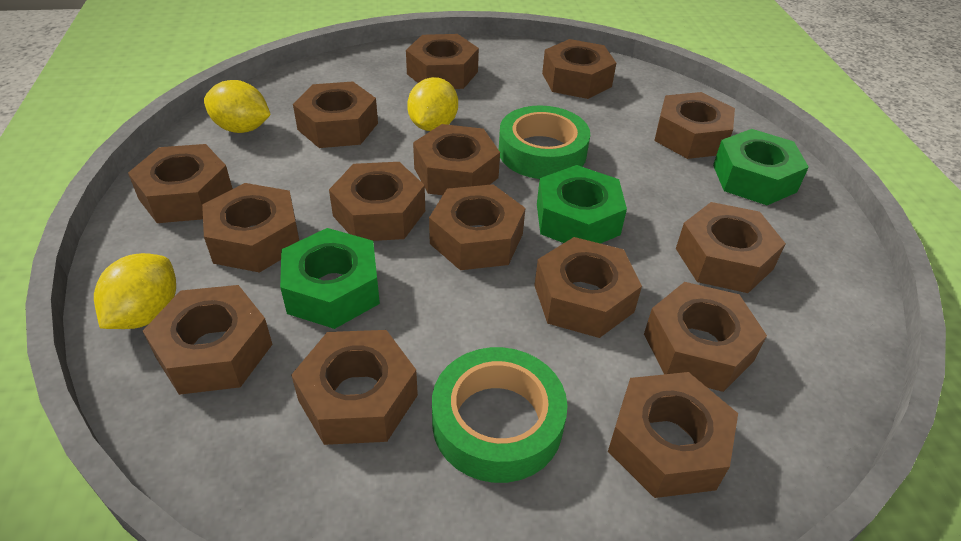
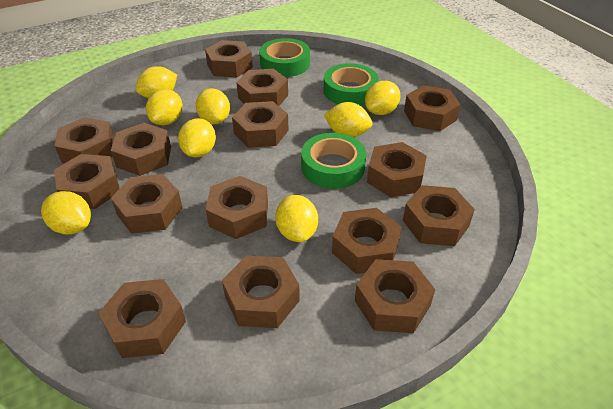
green nut: 3 -> 0
green tape: 2 -> 3
yellow lemon: 3 -> 8

